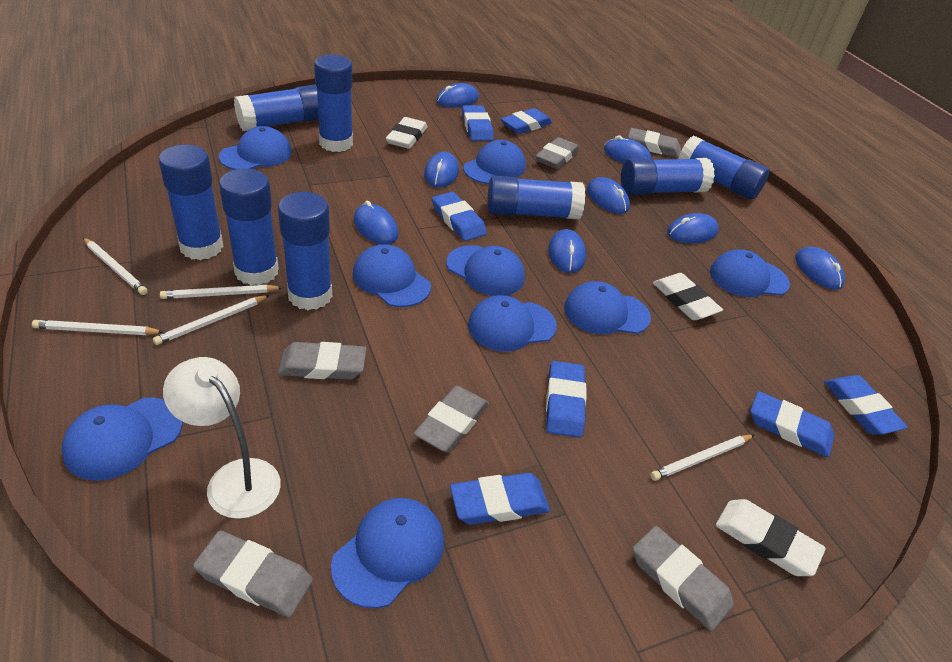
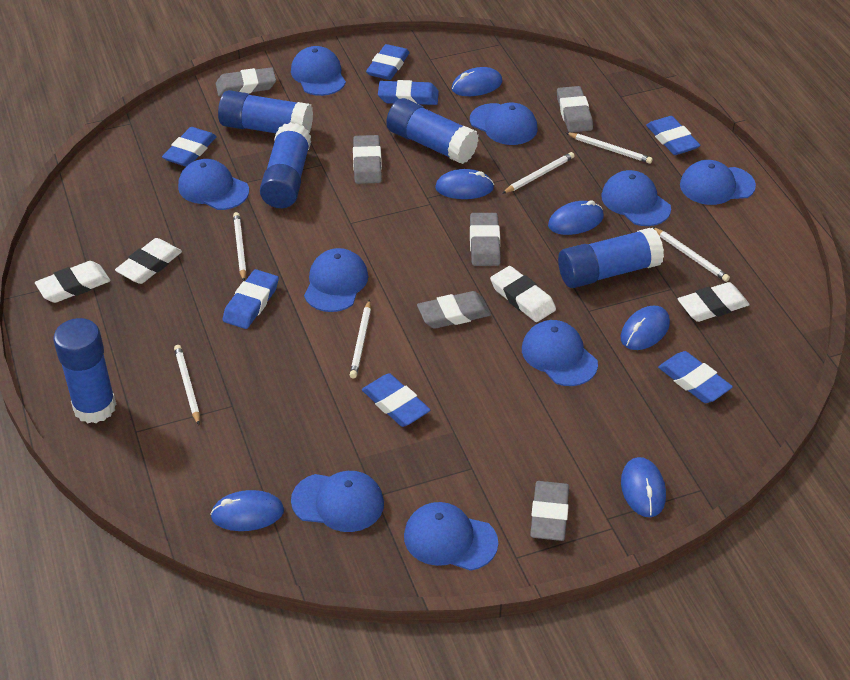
blue glue stick: 8 -> 5
blue mouse: 8 -> 6
white eraser: 3 -> 4
white lamp: 1 -> 0
white pencil: 5 -> 6

